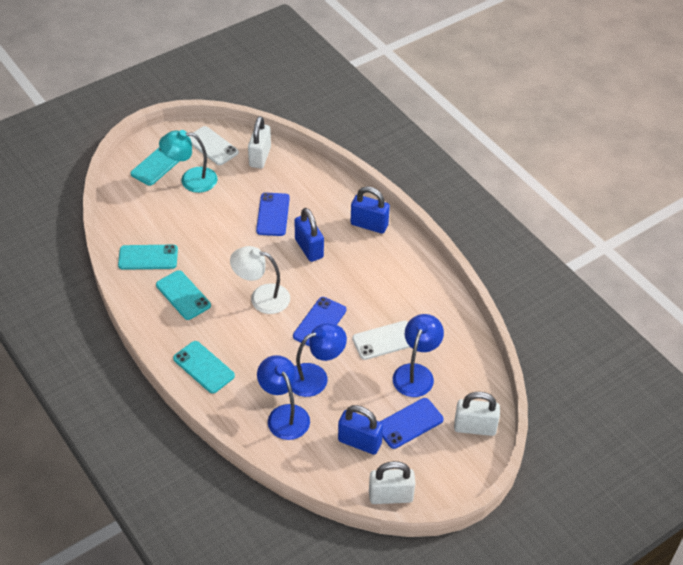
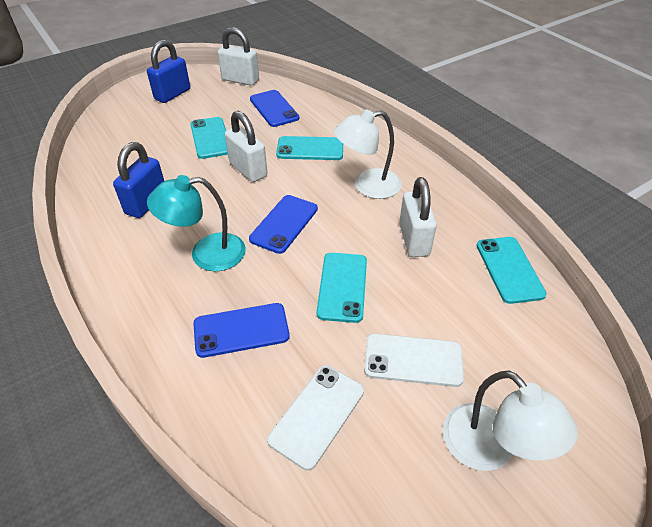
blue lamp: 3 -> 0
blue padlock: 3 -> 2
white lamp: 1 -> 2

